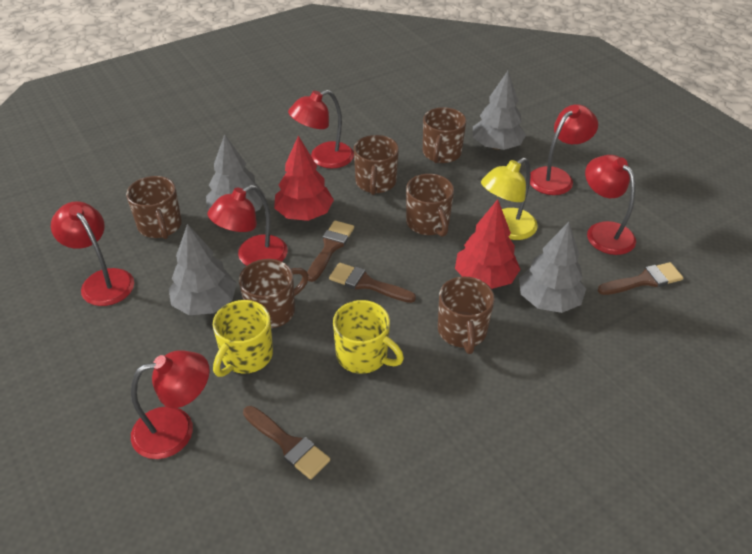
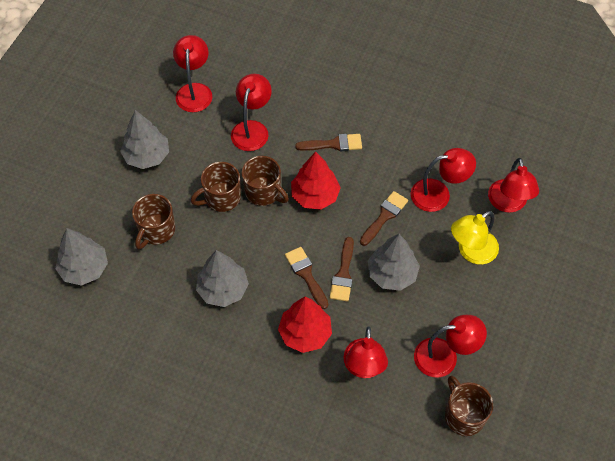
brown mug: 6 -> 4
yellow mug: 2 -> 0

